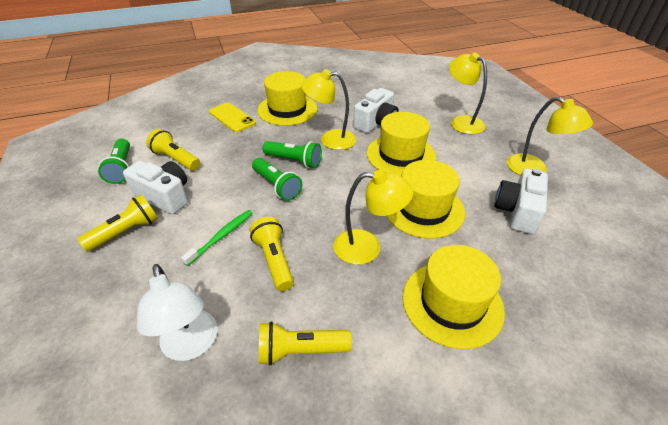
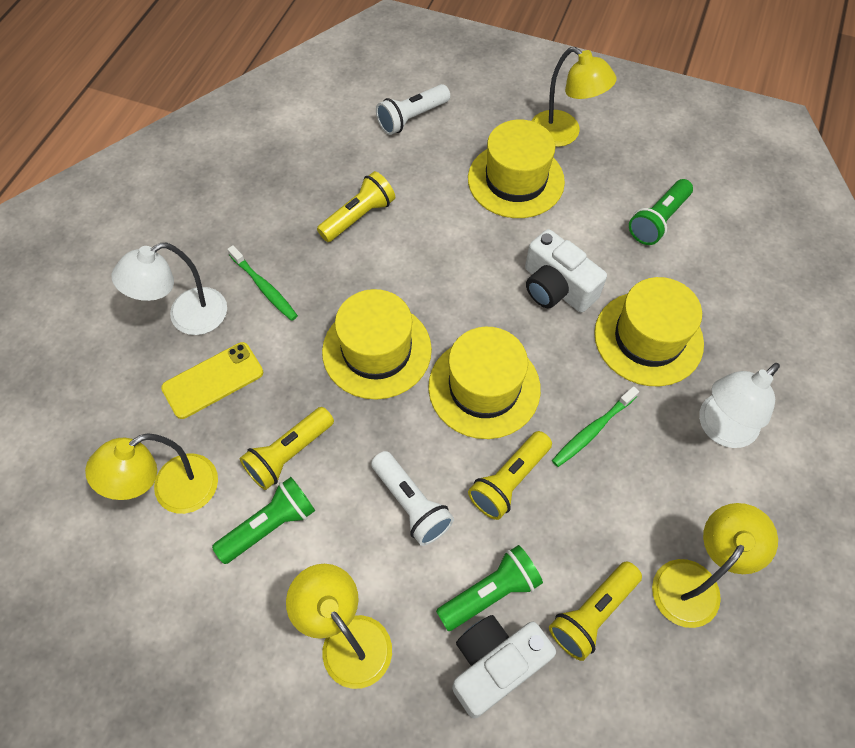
green toothbrush: 1 -> 2
white camera: 3 -> 2
white flashlight: 0 -> 2
white lamp: 1 -> 2

